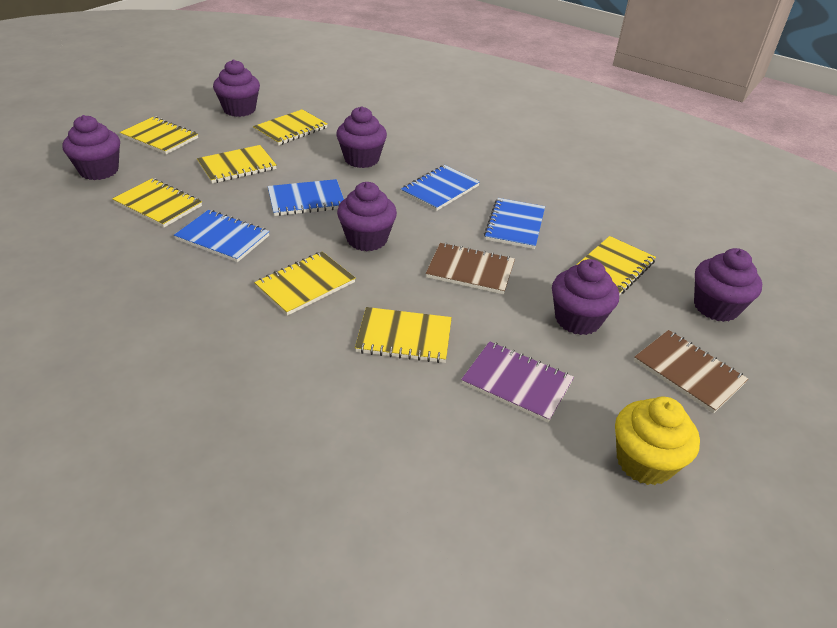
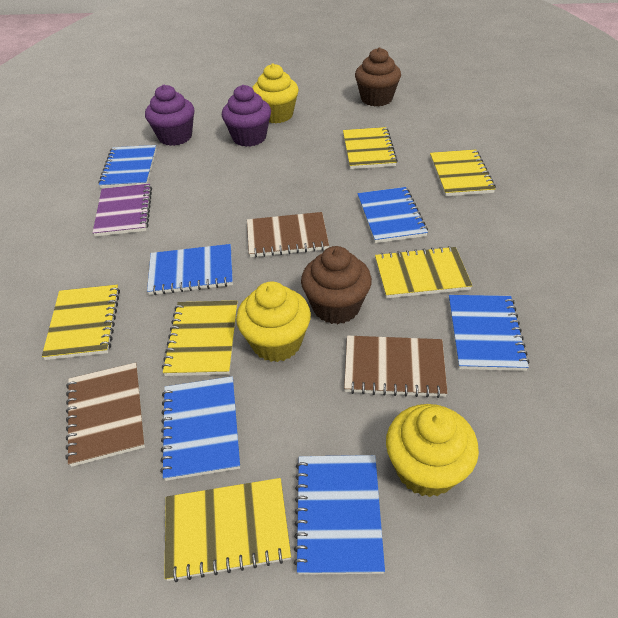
blue notebook: 4 -> 6
brown cupcake: 0 -> 2
brown notebook: 2 -> 3
purple cupcake: 6 -> 2
yellow cupcake: 1 -> 3
yellow notebook: 7 -> 6

